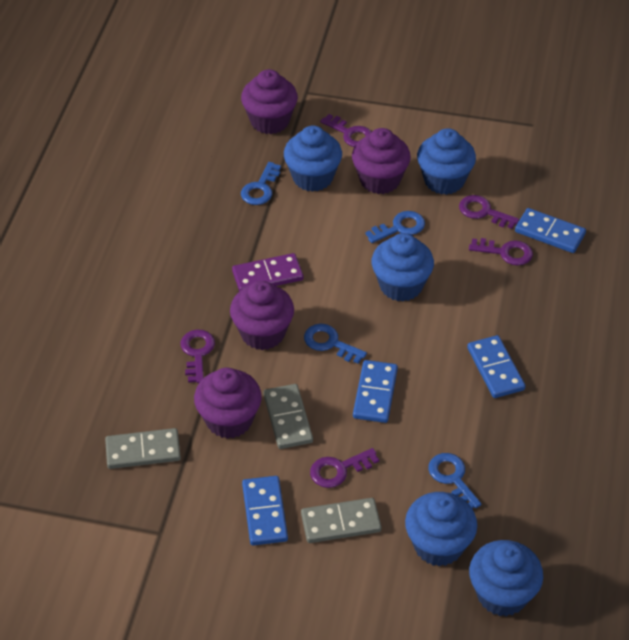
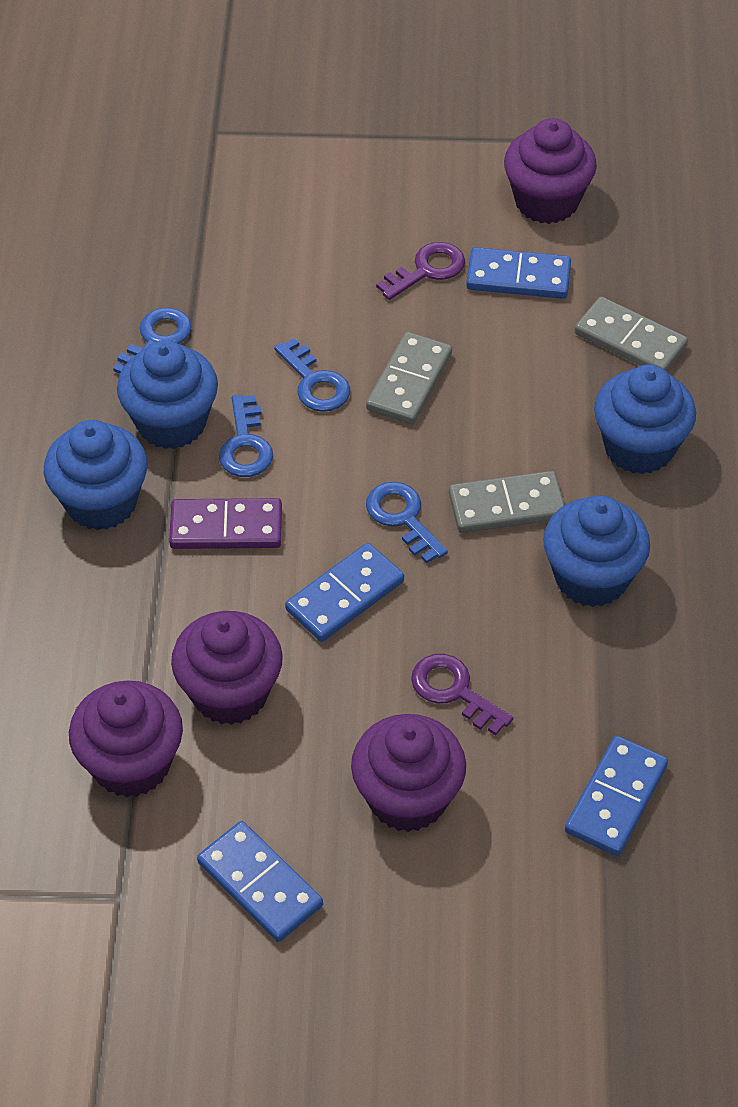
blue cupcake: 5 -> 4
purple key: 5 -> 2

